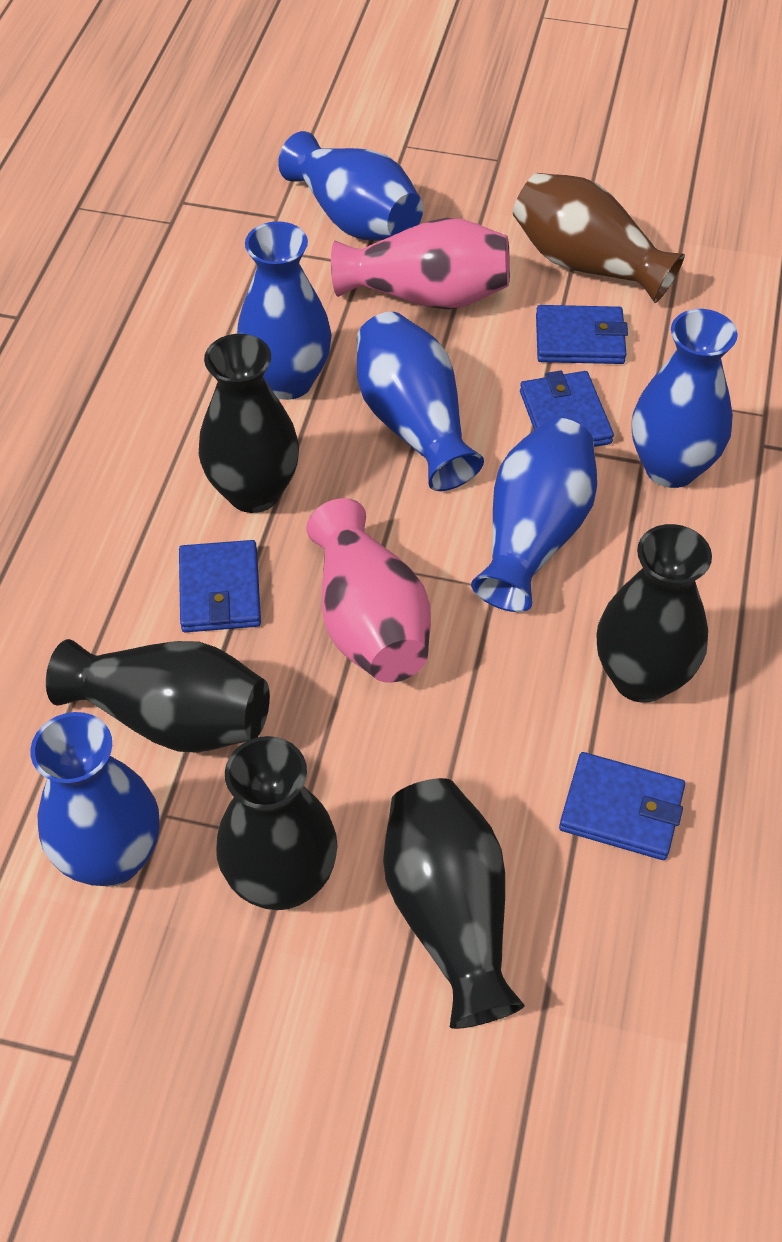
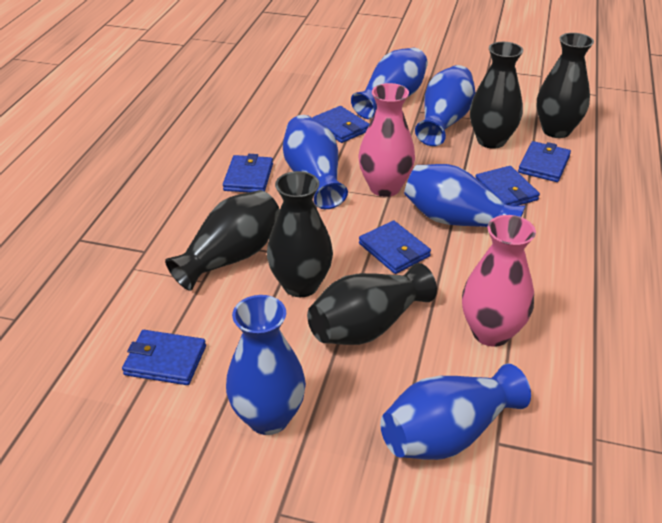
blue wallet: 4 -> 6
brown vase: 1 -> 0

